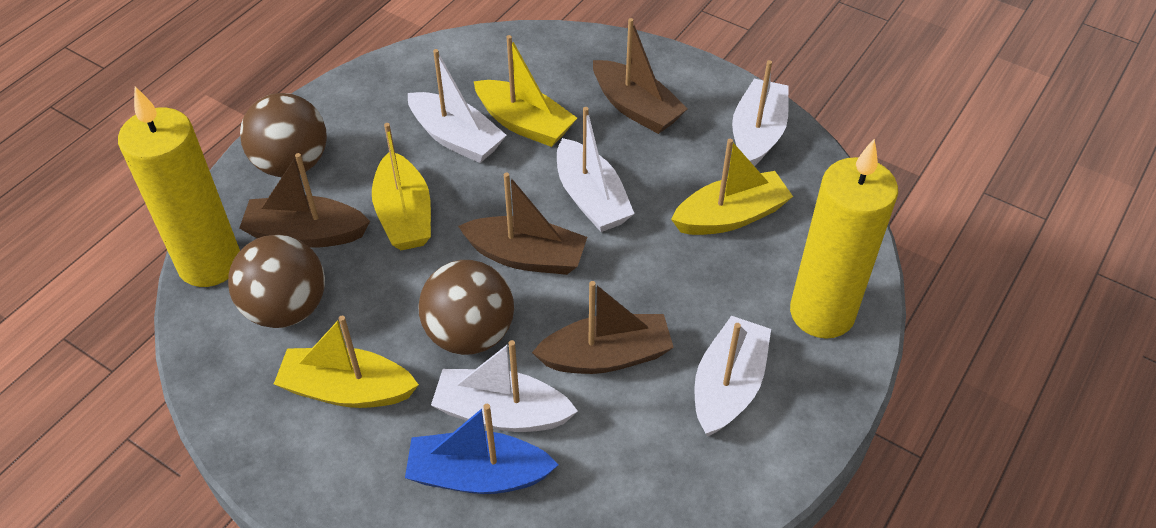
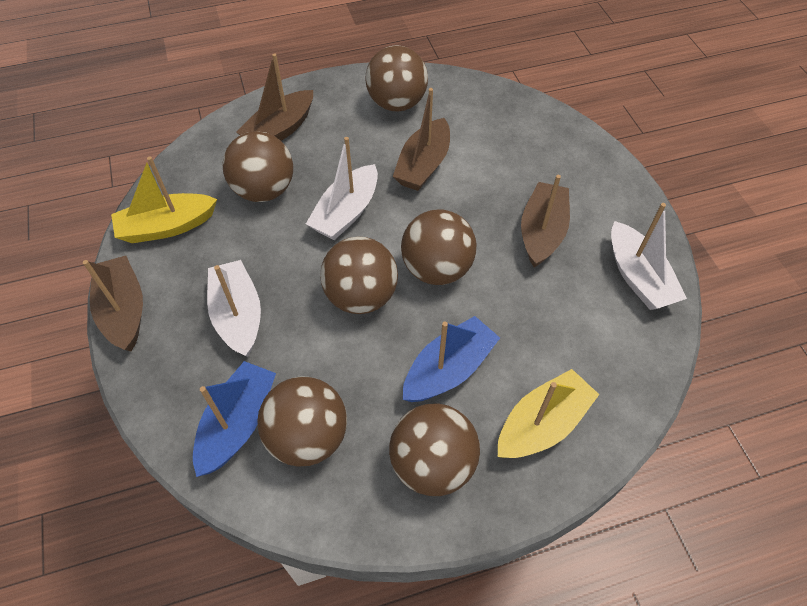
blue boat: 1 -> 2
brown ball: 3 -> 6
white boat: 5 -> 3
yellow boat: 4 -> 2
yellow candle: 2 -> 0

